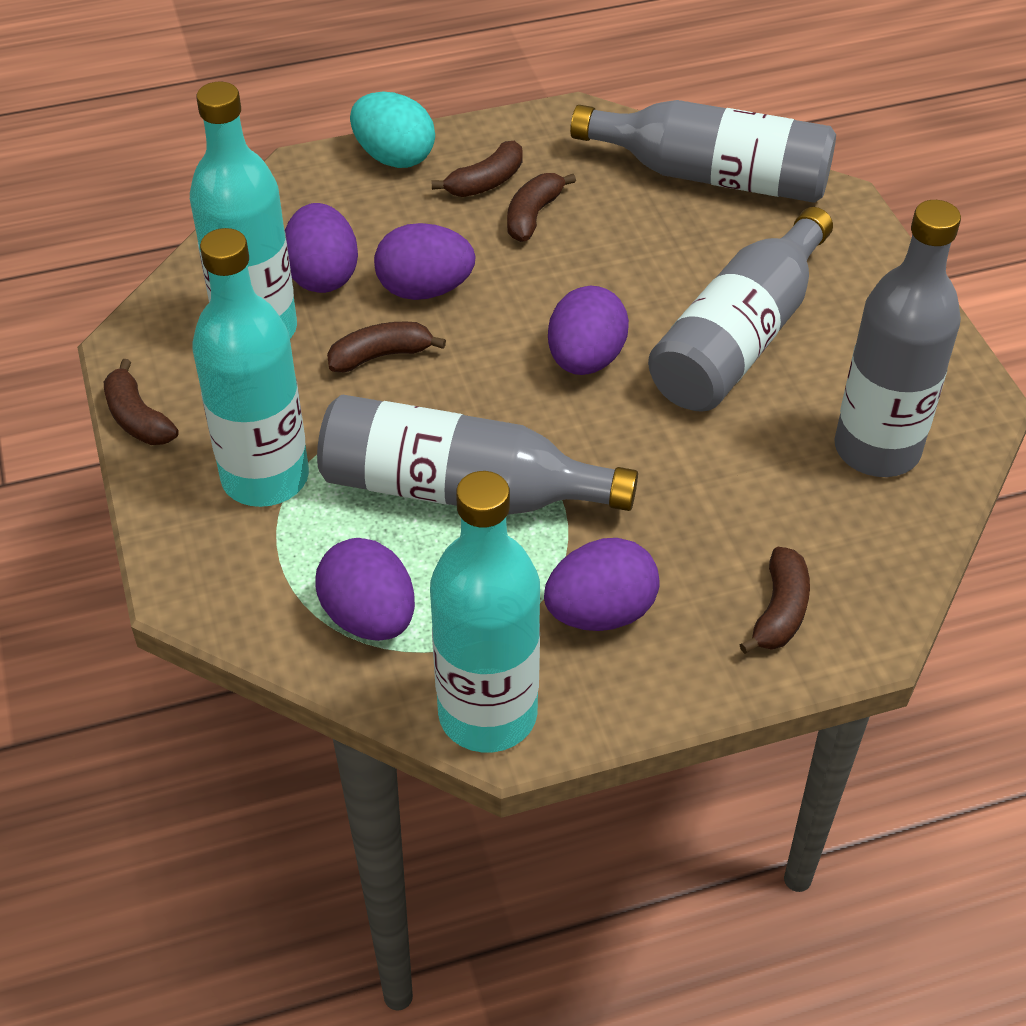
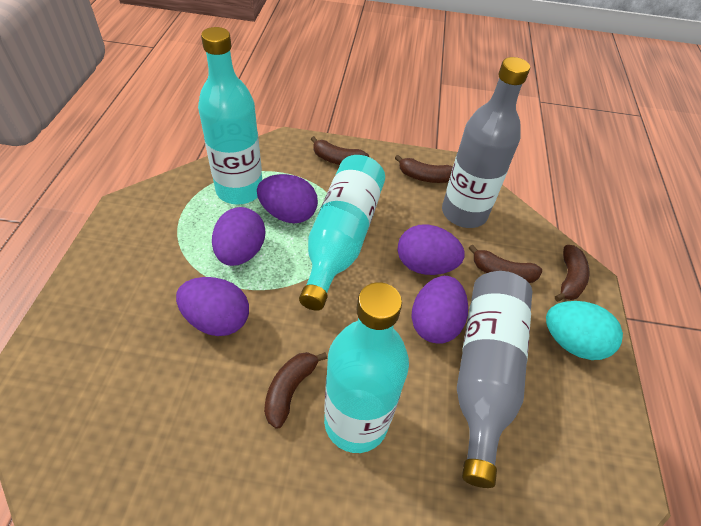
grey bottle: 4 -> 2

